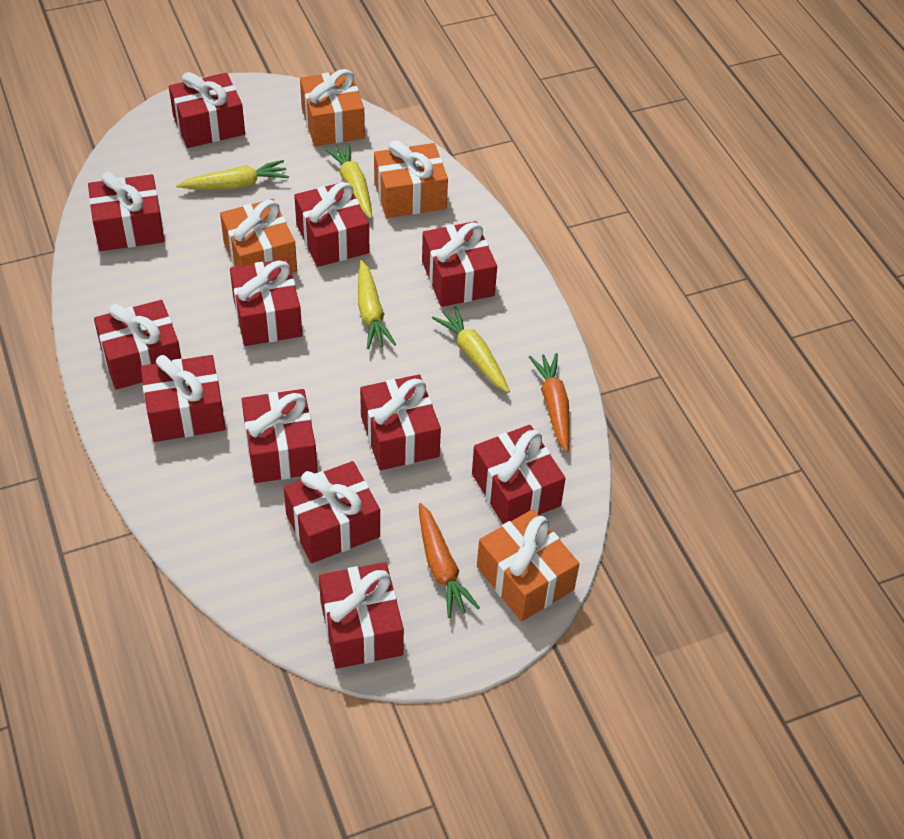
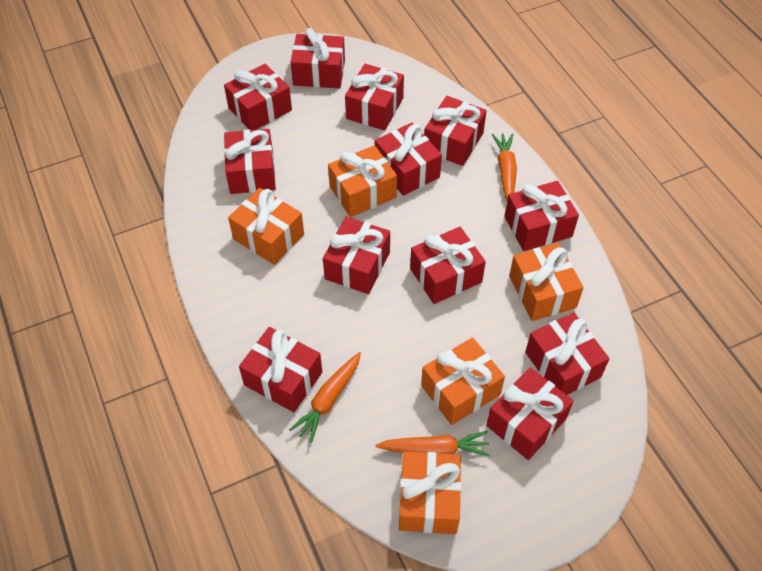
orange carrot: 2 -> 3
orange gift: 4 -> 5
yellow carrot: 4 -> 0

